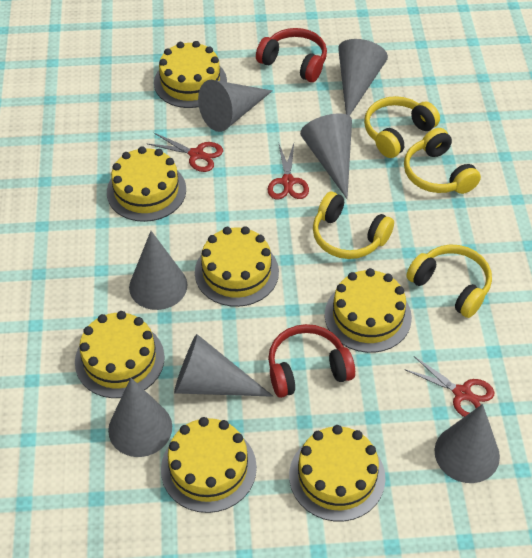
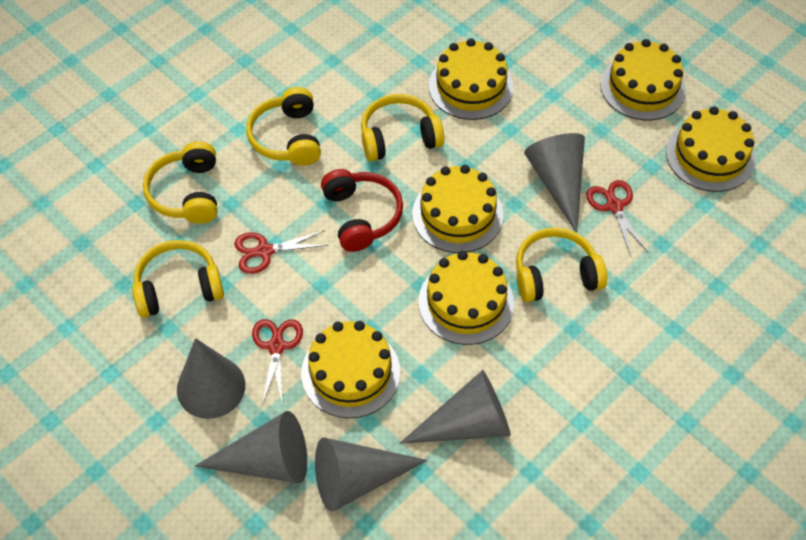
grey cone: 7 -> 5
red headphones: 2 -> 1
yellow cake: 7 -> 6
yellow headphones: 4 -> 5

